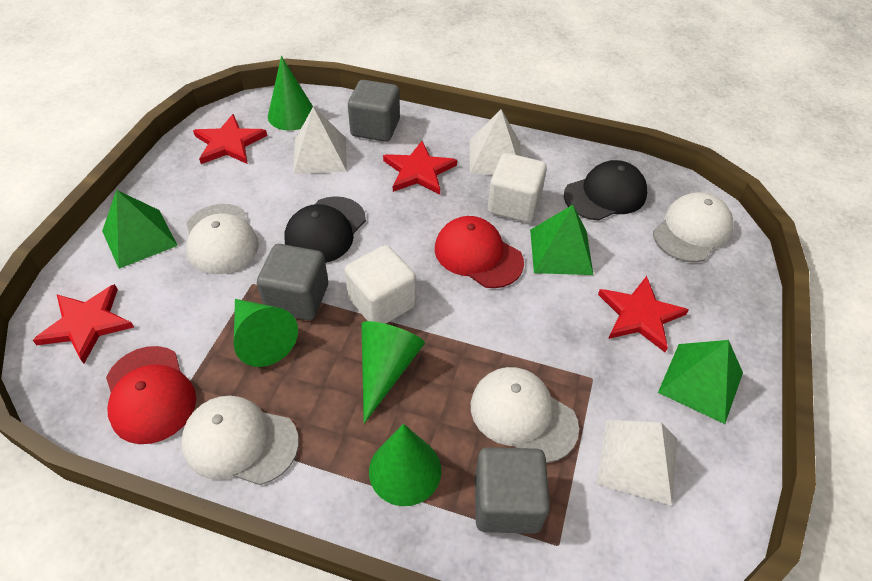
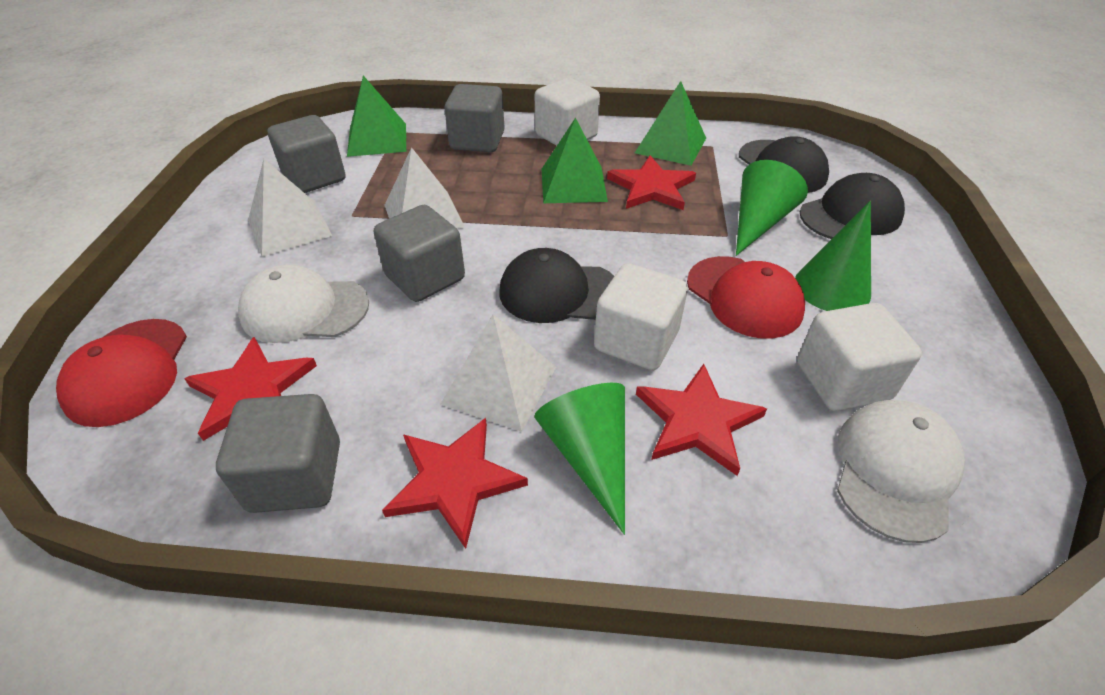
black cap: 2 -> 3
green cone: 4 -> 3
grey cube: 3 -> 4
white cap: 4 -> 2
white cube: 2 -> 3

